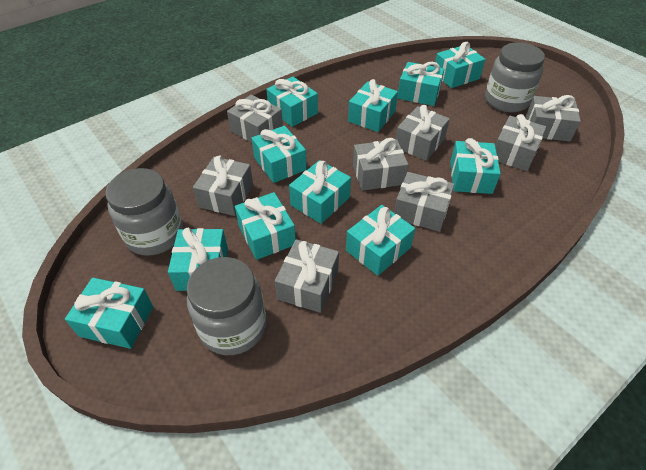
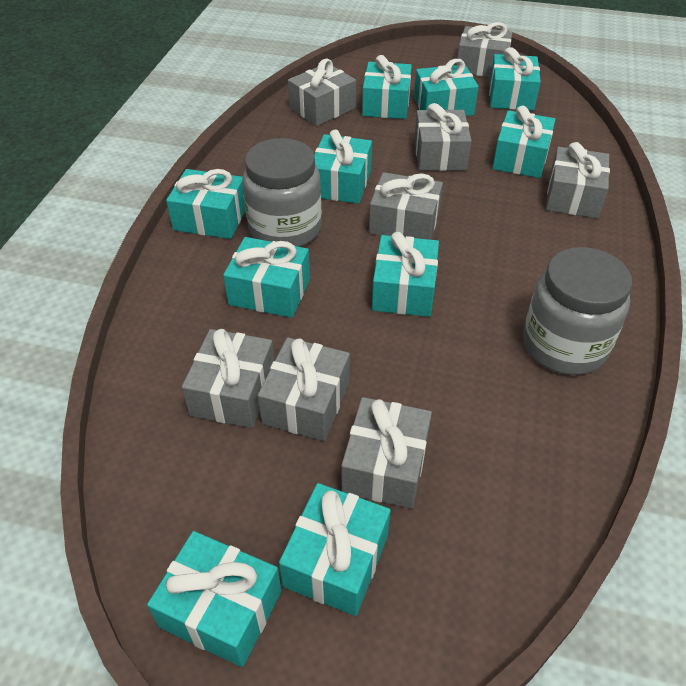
grey jar: 3 -> 2
turquoise gift: 11 -> 10

